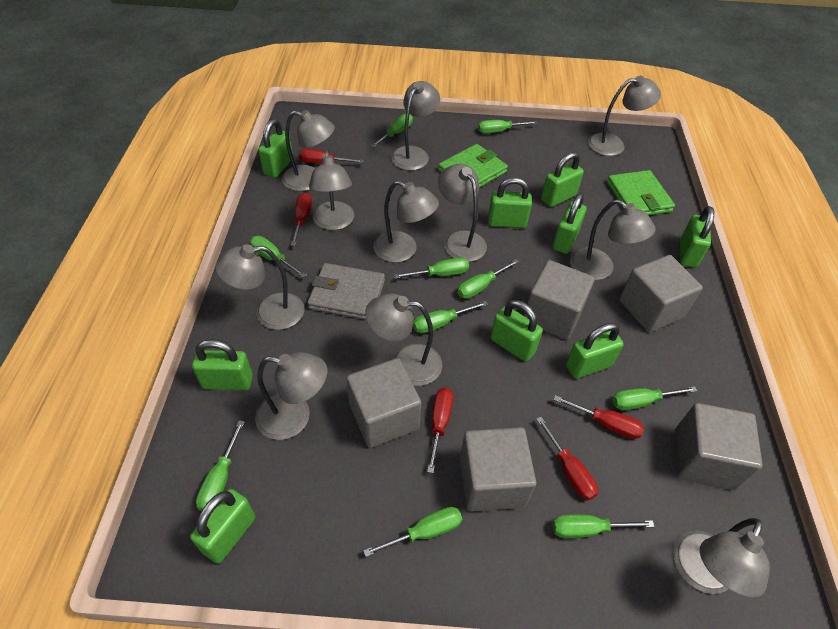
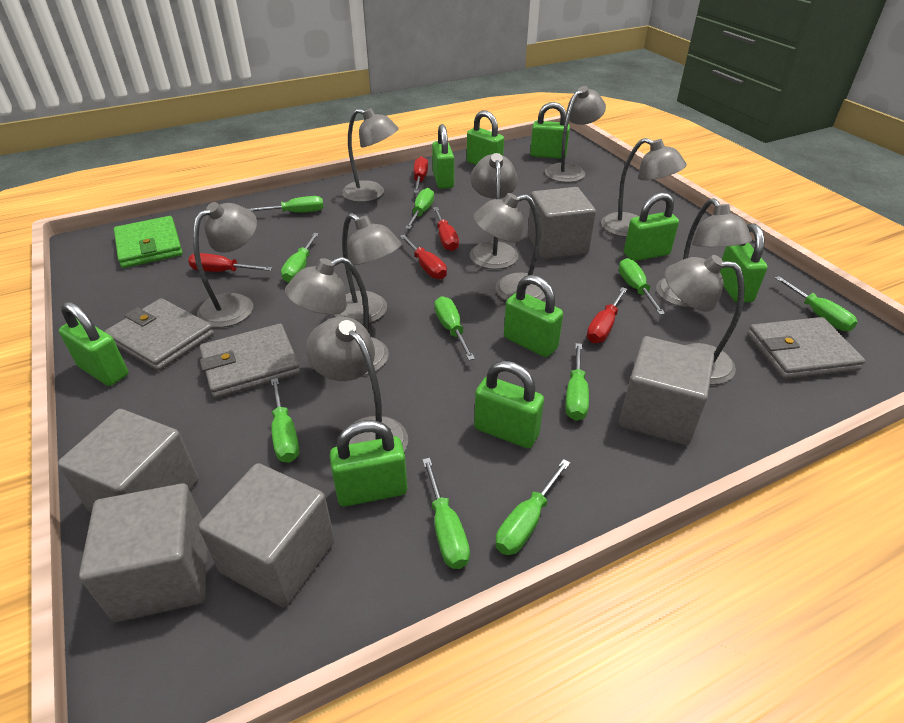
green wallet: 2 -> 1
grey wallet: 1 -> 3

